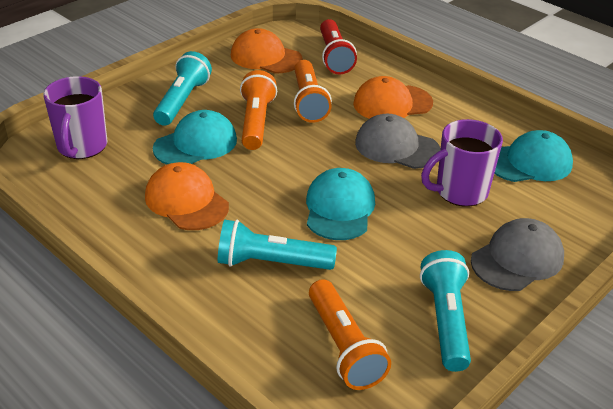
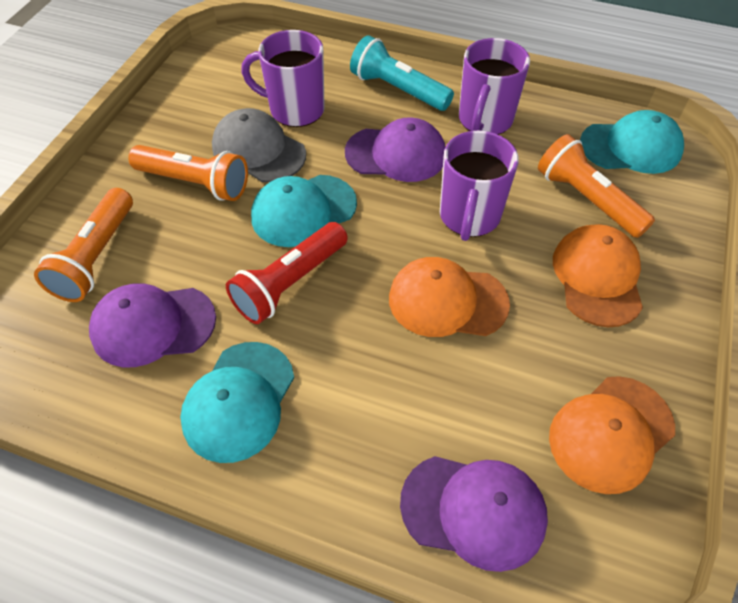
grey cap: 2 -> 1
purple cap: 0 -> 3
purple mug: 2 -> 3
turquoise flashlight: 3 -> 1

